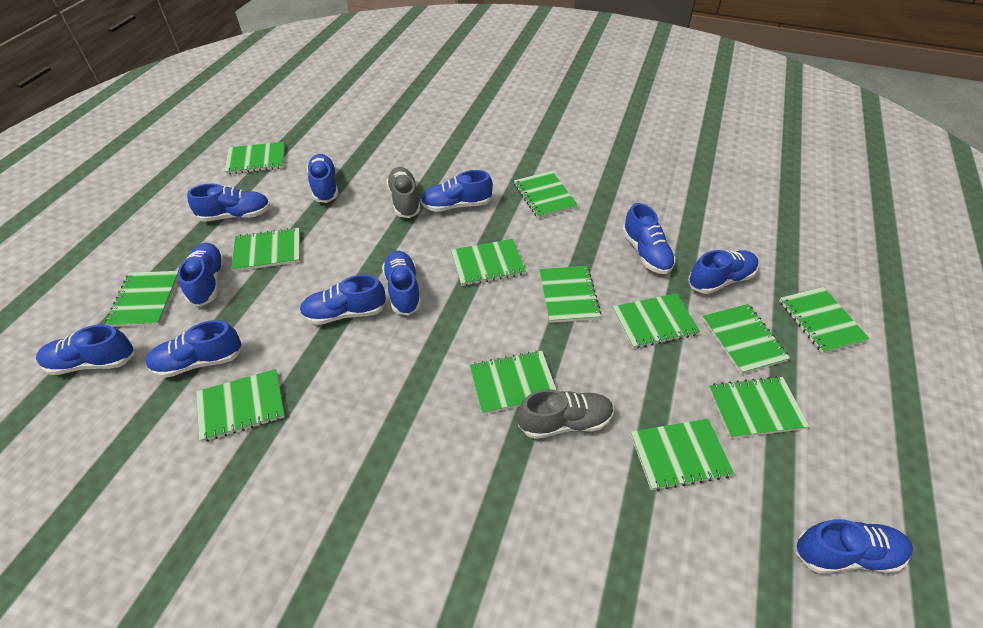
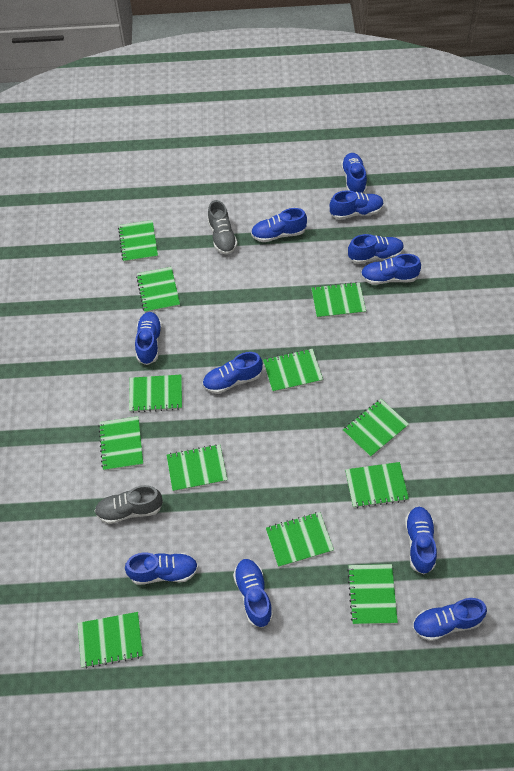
green notebook: 13 -> 12

